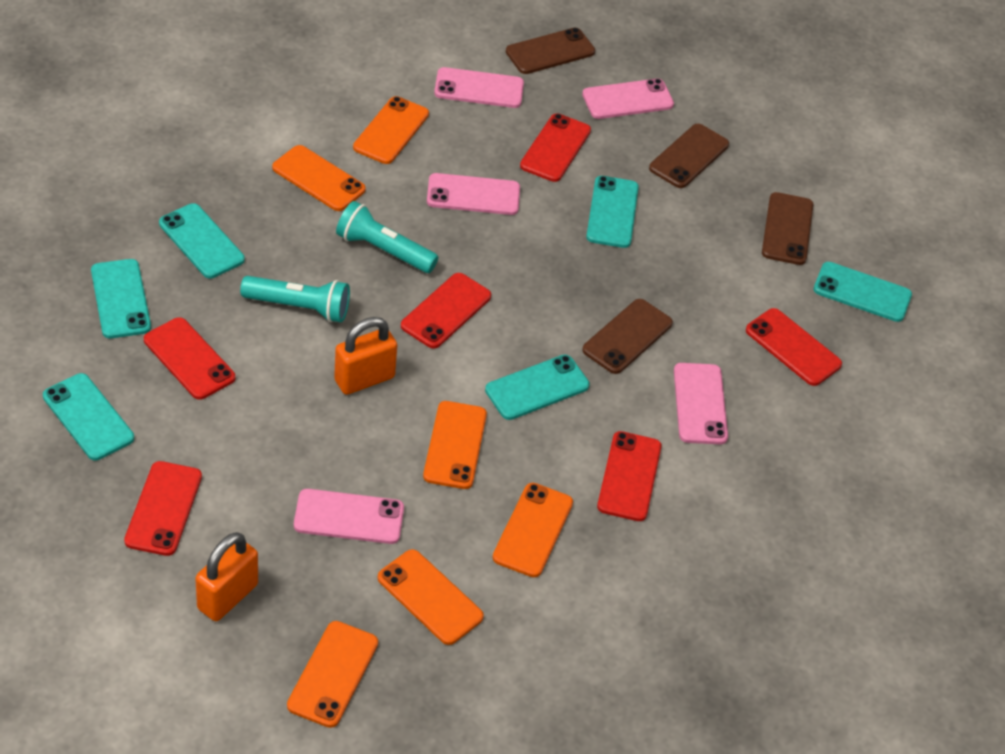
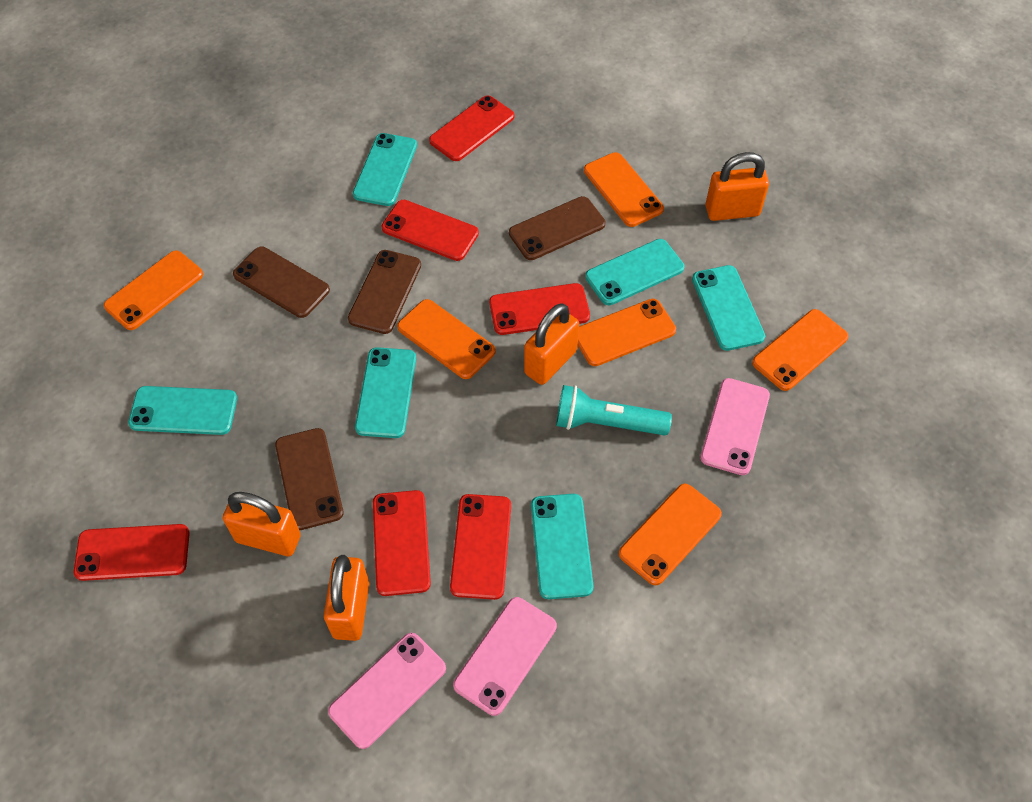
orange padlock: 2 -> 4
pink phone: 5 -> 3
turquoise flashlight: 2 -> 1

